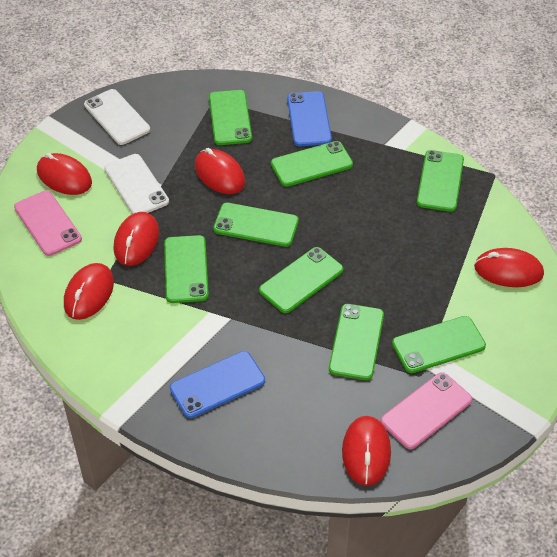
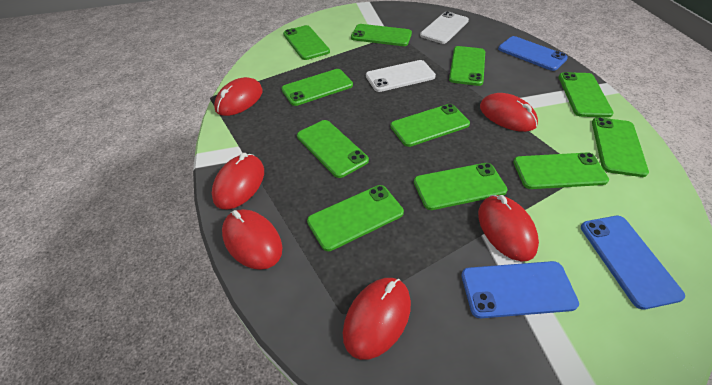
blue phone: 2 -> 3
green phone: 8 -> 11
pink phone: 2 -> 0

